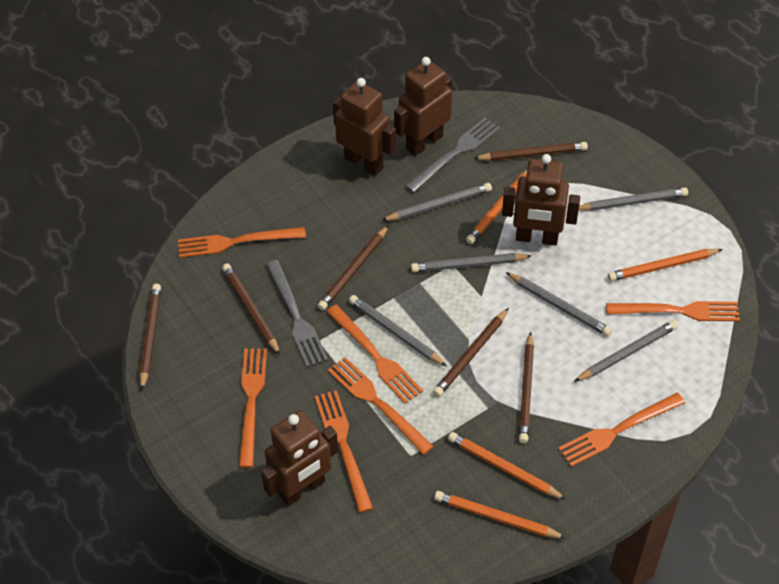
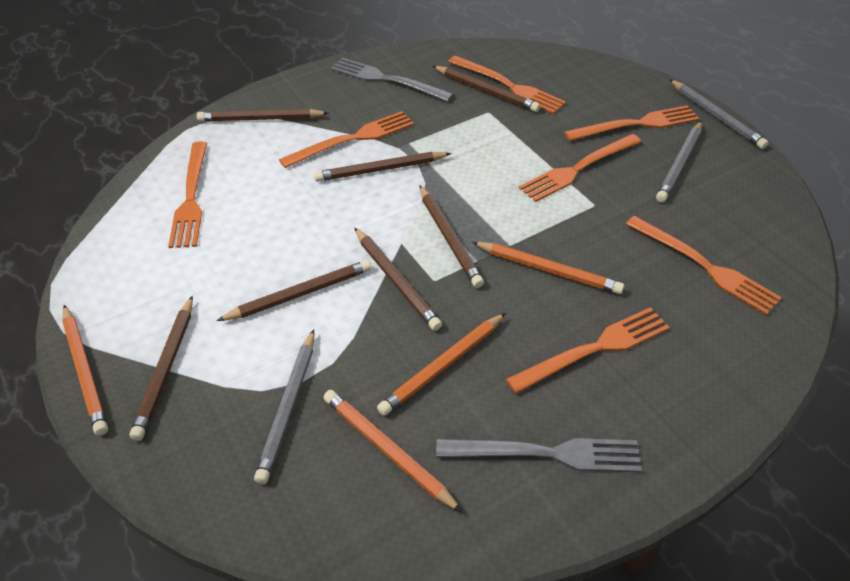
brown pencil: 6 -> 7
brown robot: 4 -> 0
grey pencil: 6 -> 3

